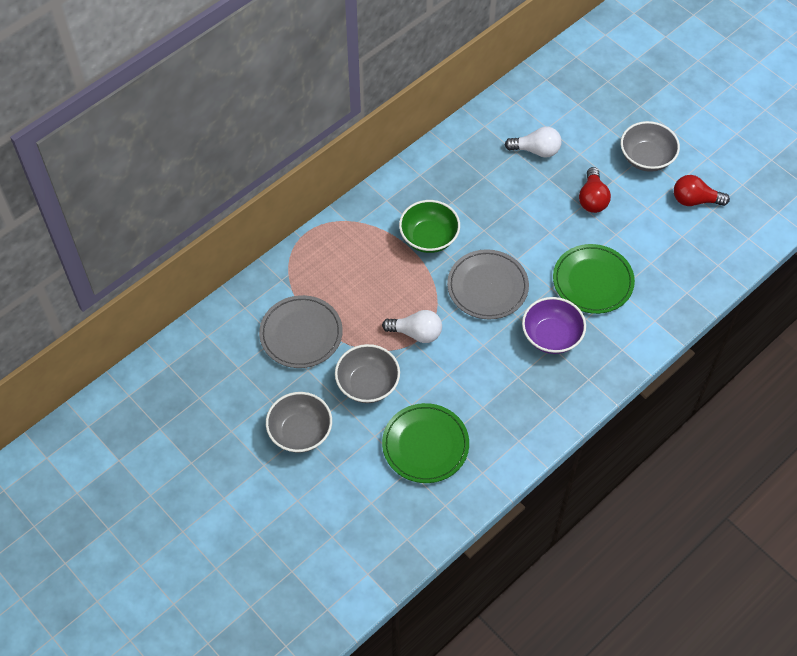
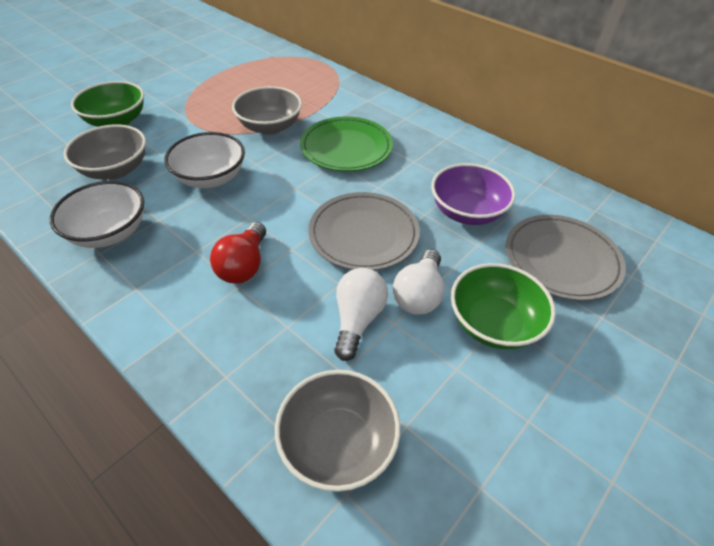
green bowl: 1 -> 2
green plate: 2 -> 1
red light bulb: 2 -> 1
white bowl: 0 -> 2

